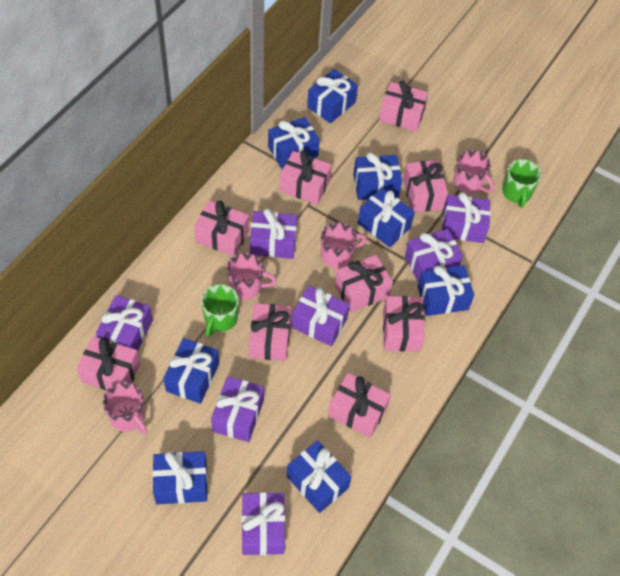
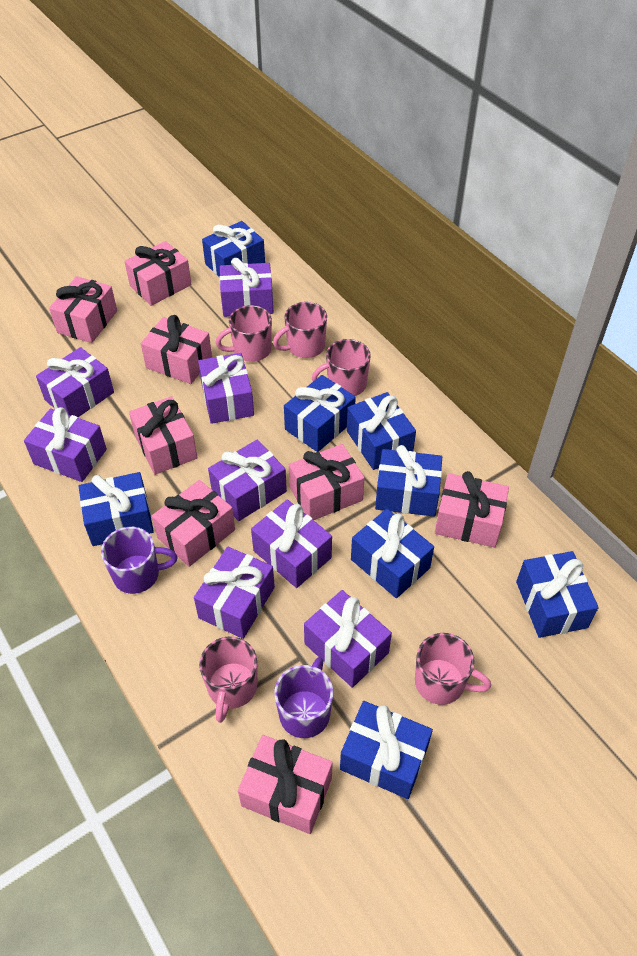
green mug: 2 -> 0
pink gift: 9 -> 8
pink mug: 4 -> 5
purple gift: 7 -> 8
purple mug: 0 -> 2

